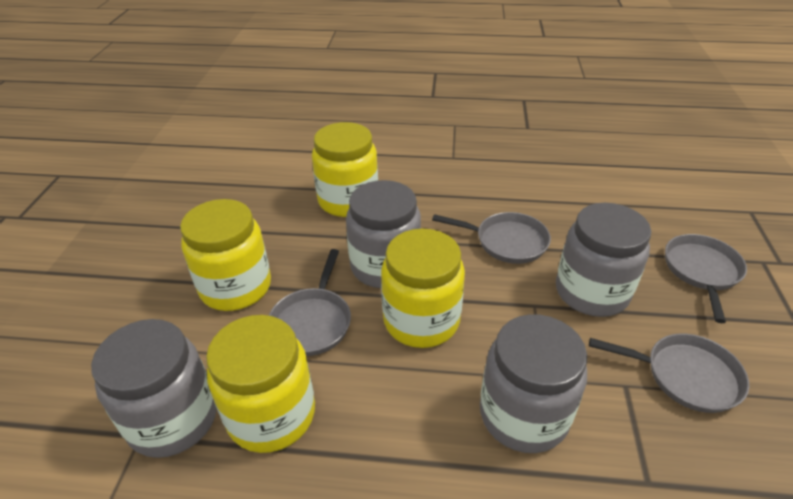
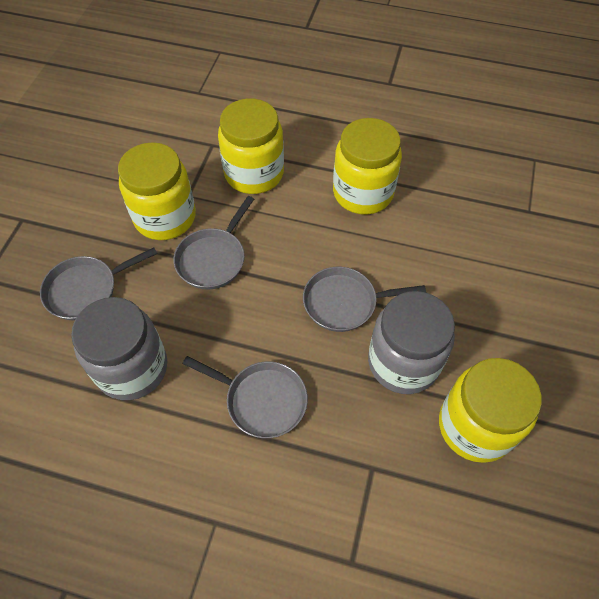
grey jar: 4 -> 2

